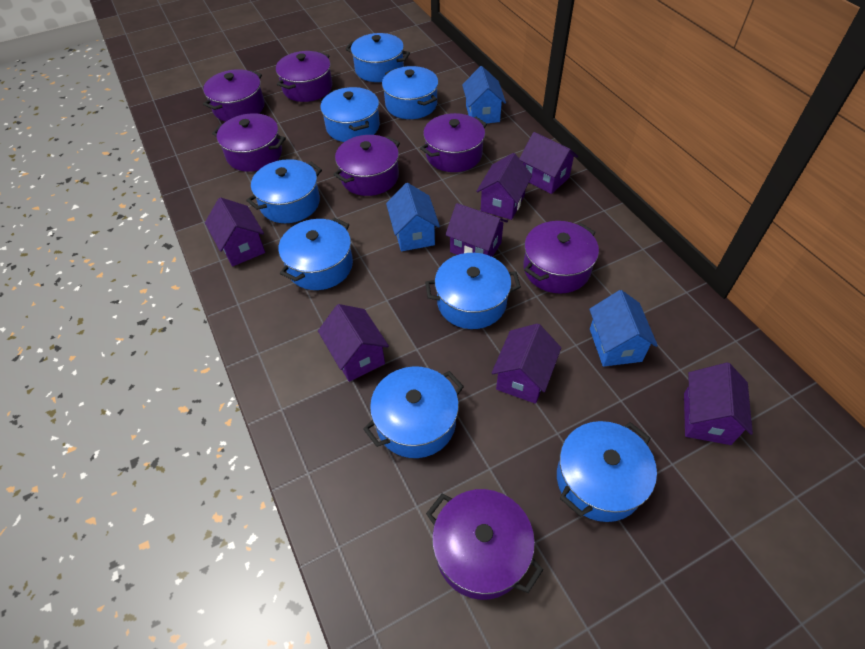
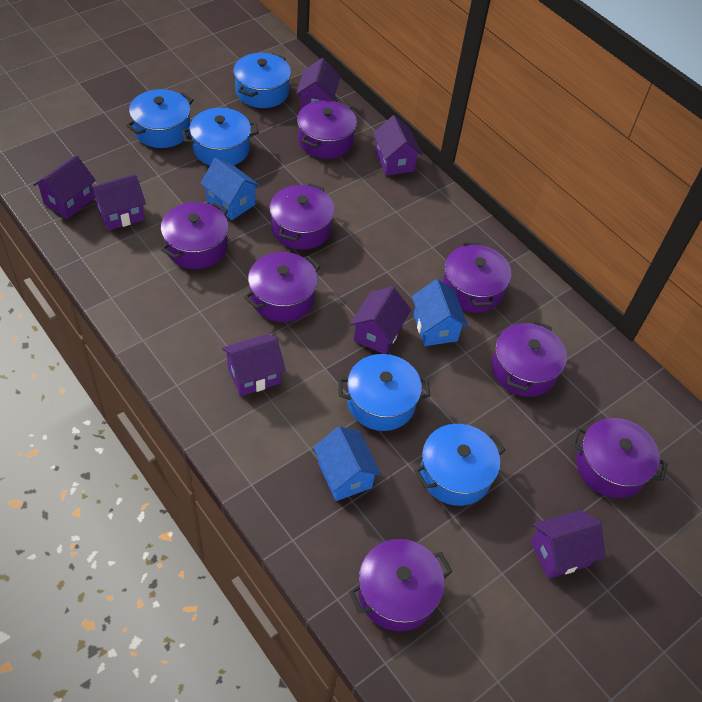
blue pot: 8 -> 5
purple pot: 7 -> 8

